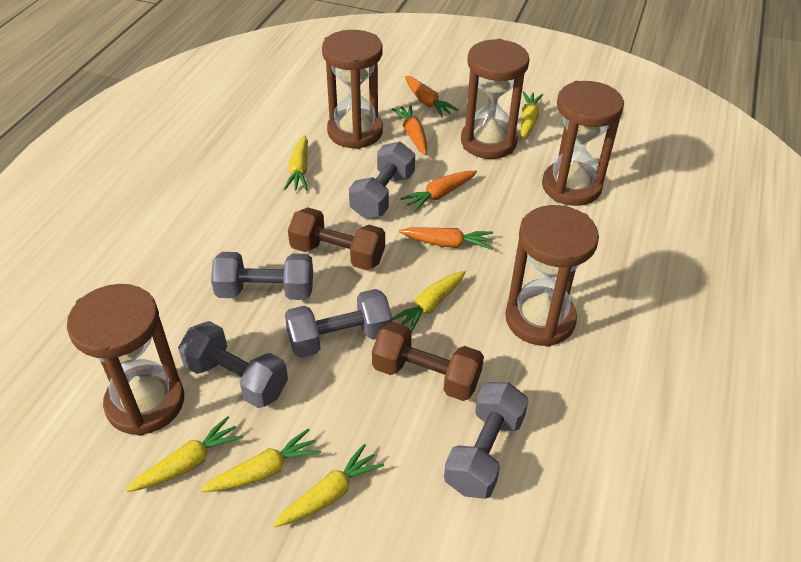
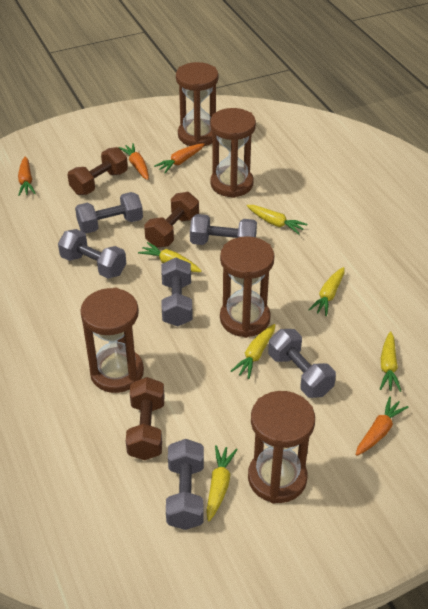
brown dumbbell: 2 -> 3
grey dumbbell: 5 -> 6

